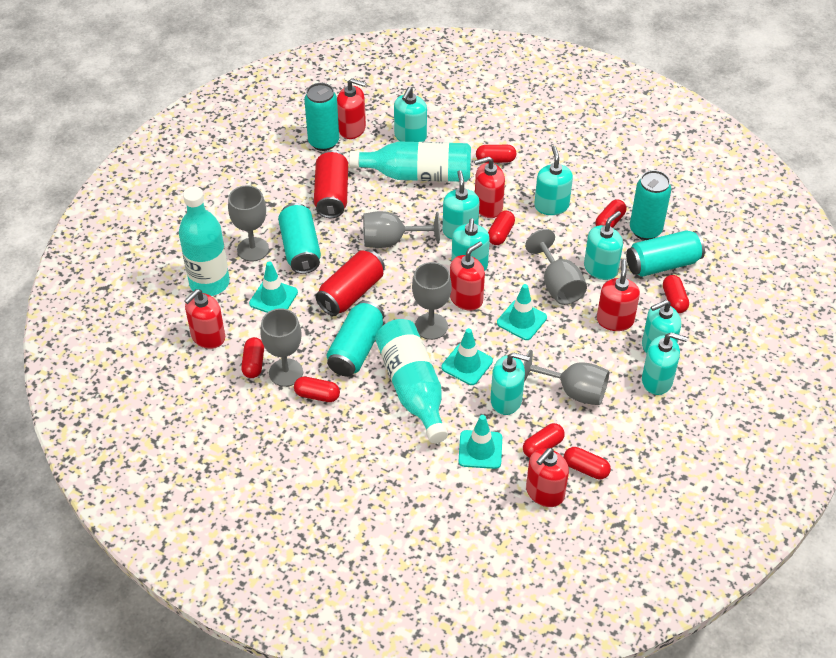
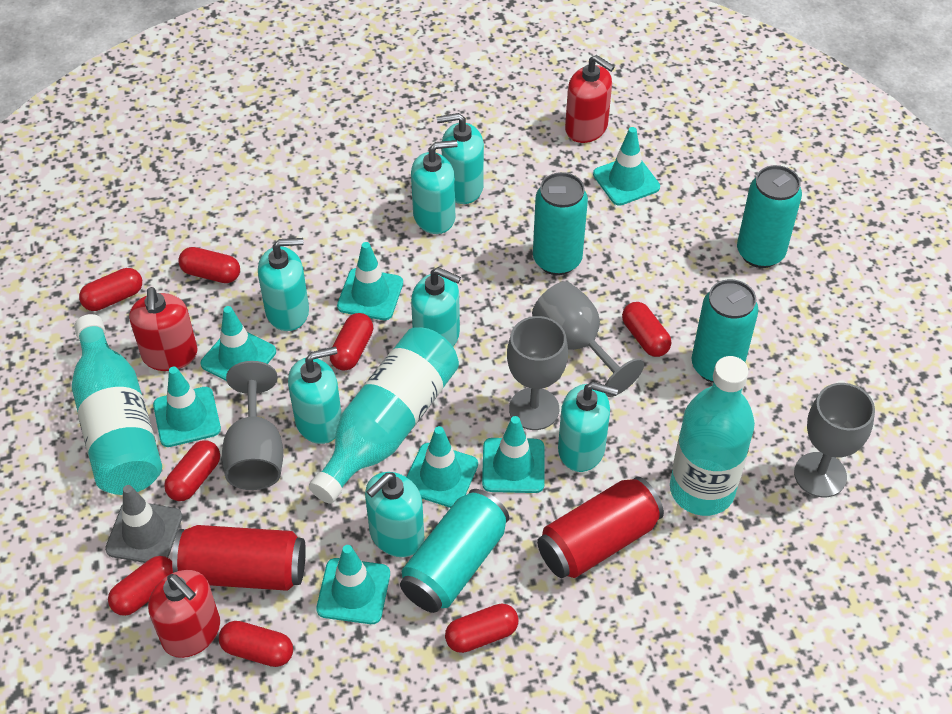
grey goblet: 6 -> 4
grey traffic cone: 0 -> 1
red soap dispenser: 6 -> 3
turquoise can: 5 -> 4
turquoise soap dispenser: 8 -> 7
turquoise traffic cone: 4 -> 7

